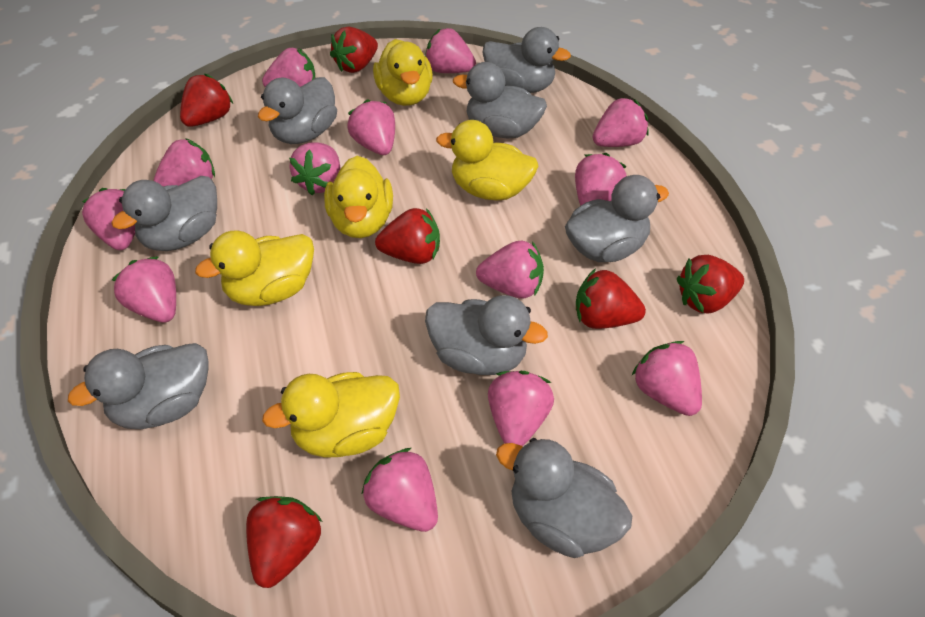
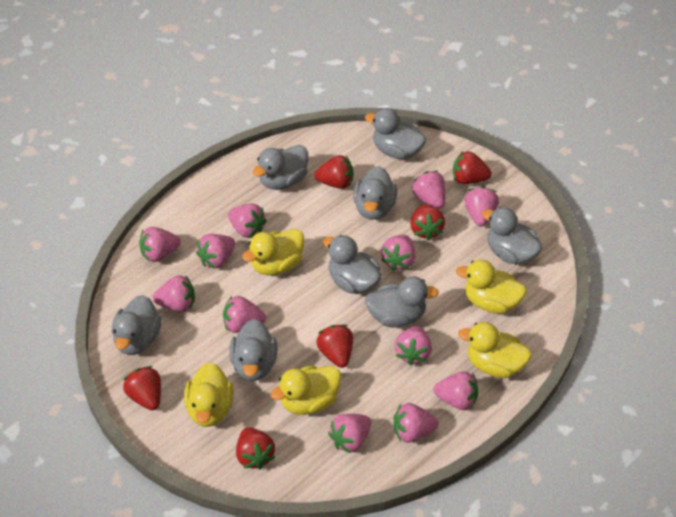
pink strawberry: 13 -> 12

